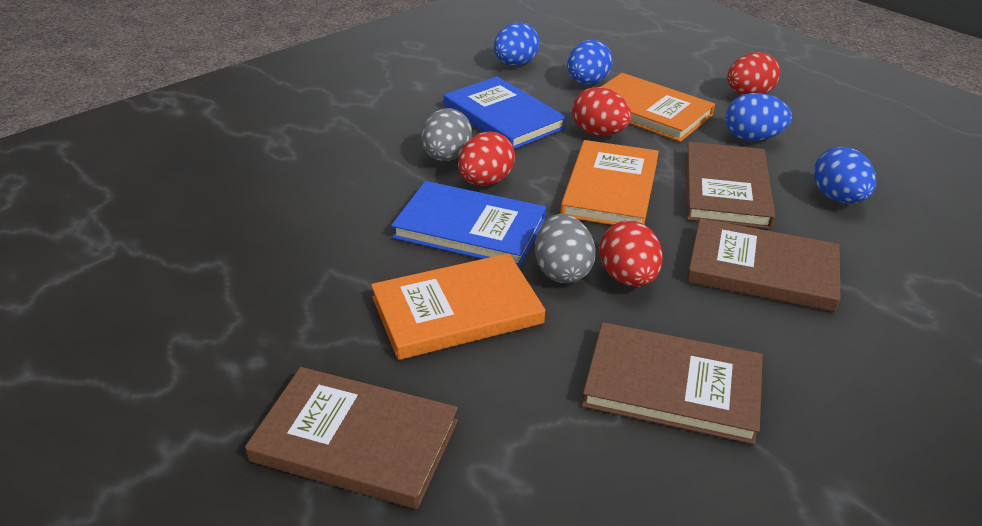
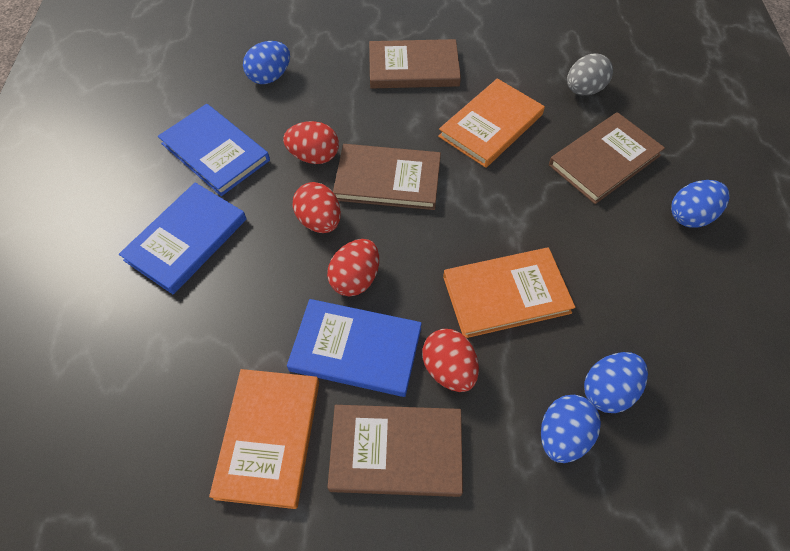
blue book: 2 -> 3
grey egg: 2 -> 1

